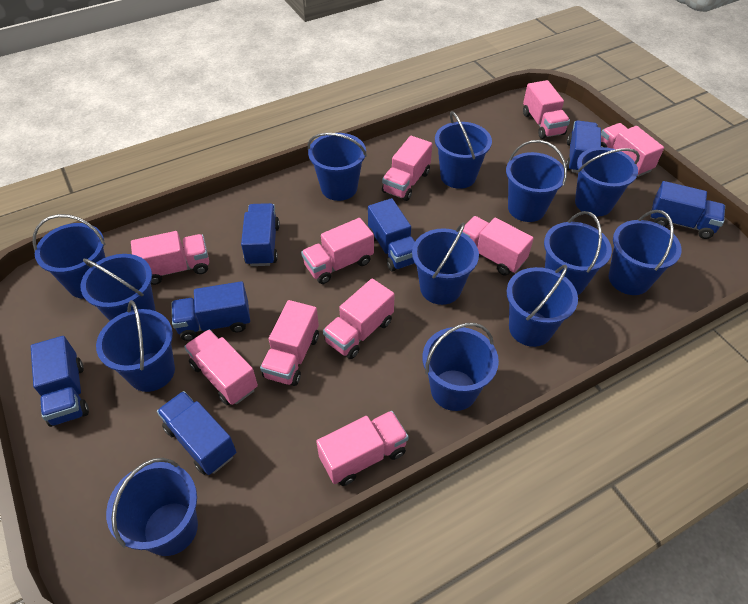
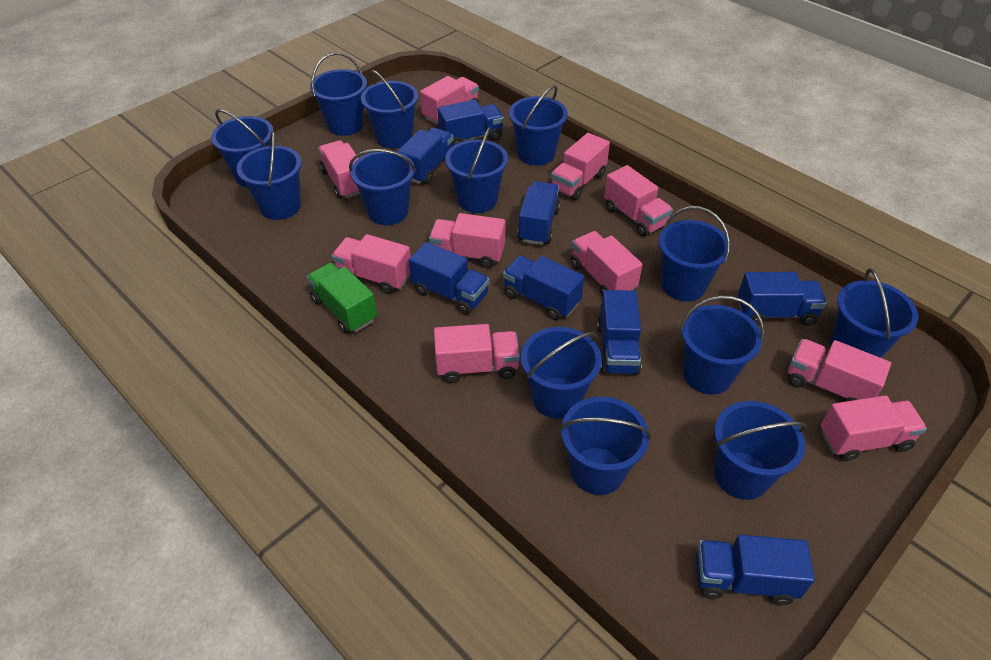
blue truck: 7 -> 8
green truck: 0 -> 1

